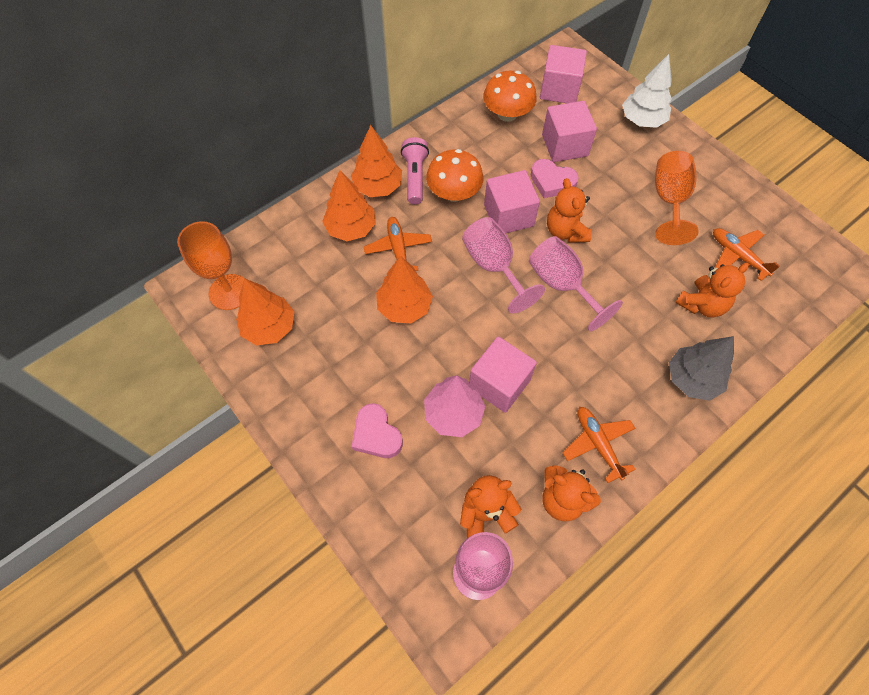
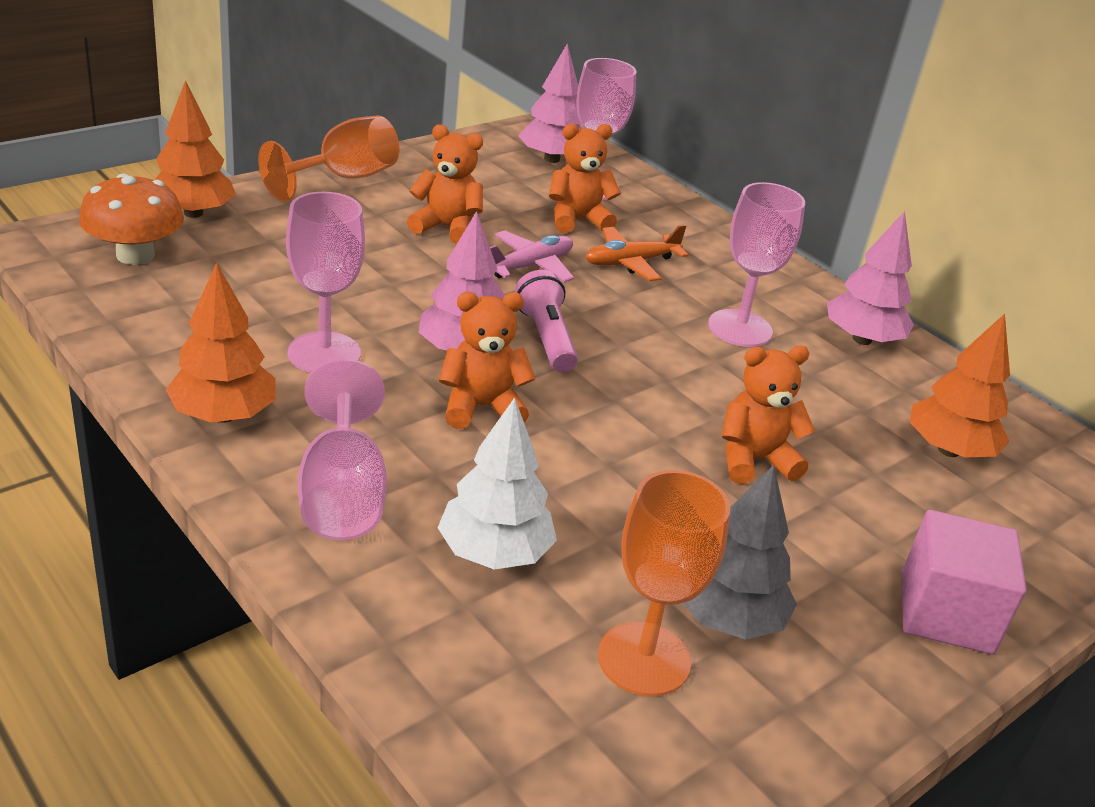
orange mushroom: 2 -> 1
orange plane: 3 -> 1
orange tree: 4 -> 3
pink cube: 4 -> 1
pink goblet: 3 -> 4
pink heart: 2 -> 0
pink plane: 0 -> 1
pink tree: 1 -> 3

